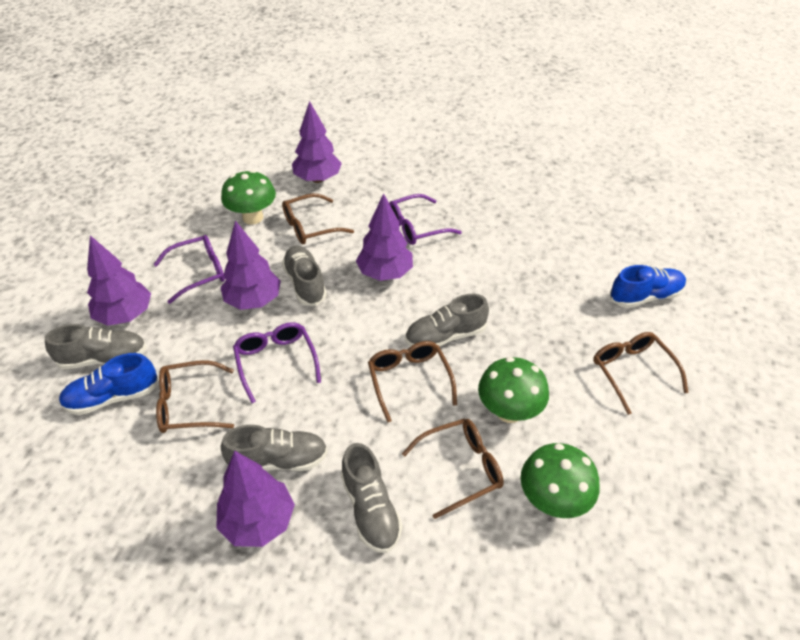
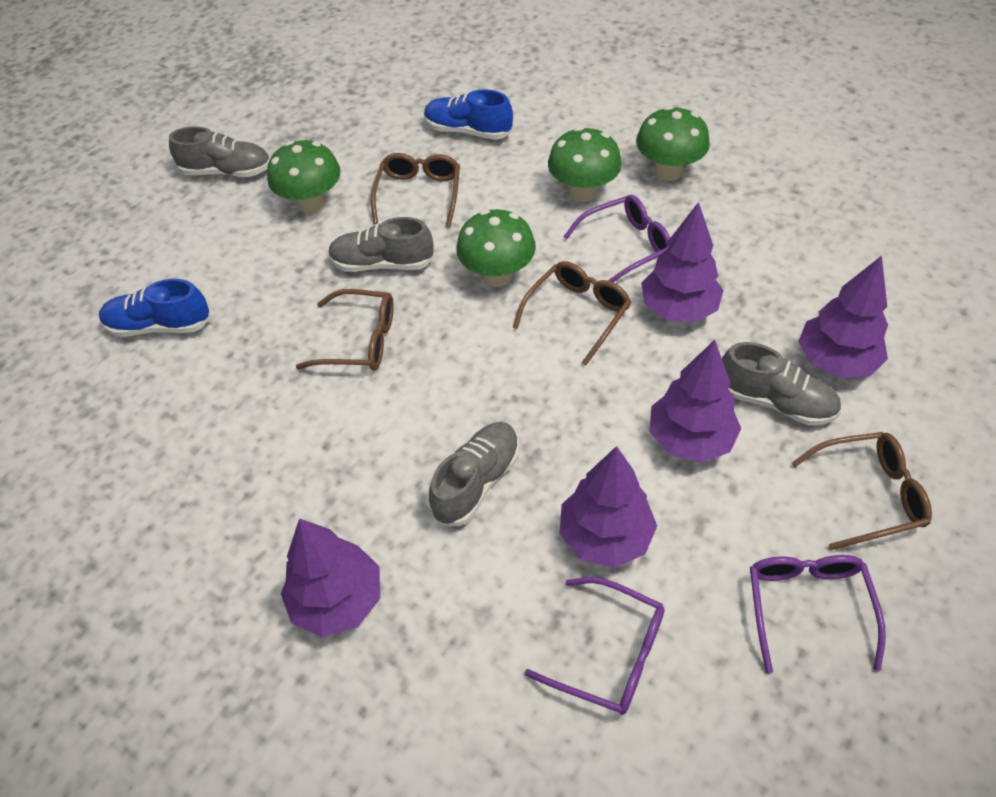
brown glasses: 5 -> 4
green mushroom: 3 -> 4
grey shoe: 5 -> 4

